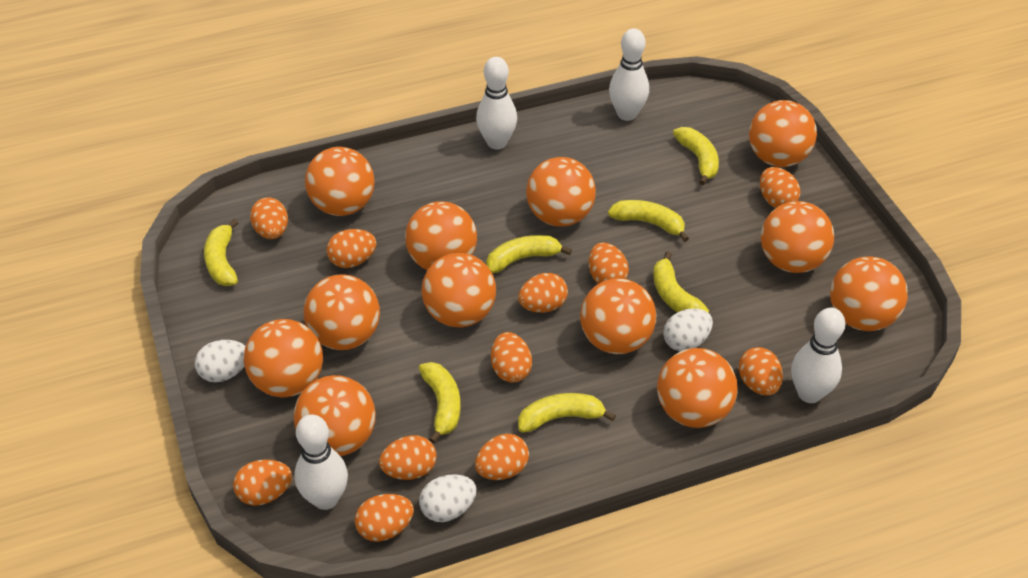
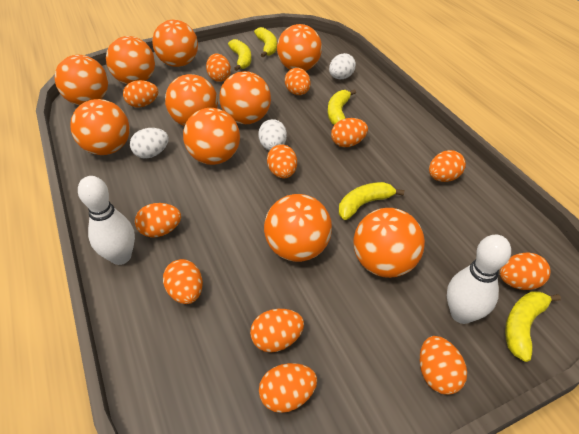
orange ball: 12 -> 10
orange egg: 11 -> 12
white bowling pin: 4 -> 2
yellow banana: 7 -> 5

